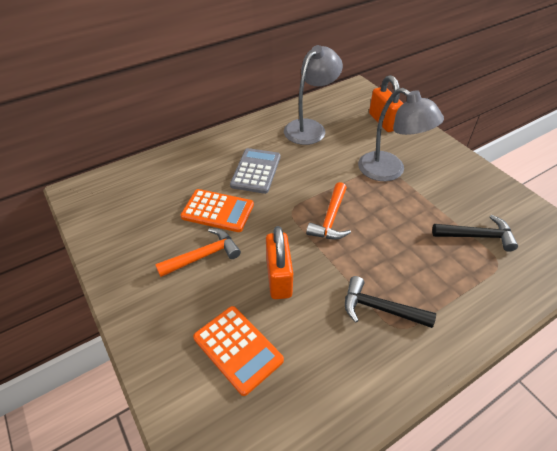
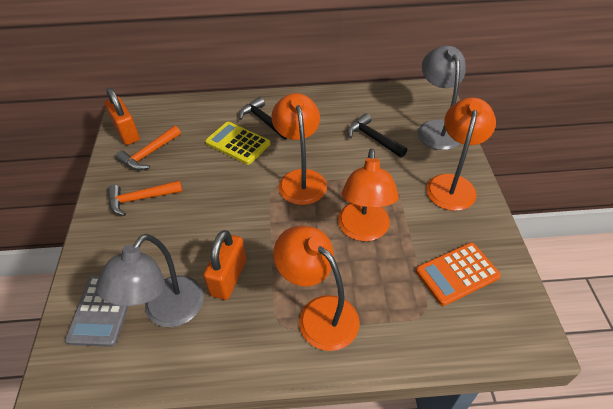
orange calculator: 2 -> 1
orange lamp: 0 -> 4
yellow calculator: 0 -> 1

